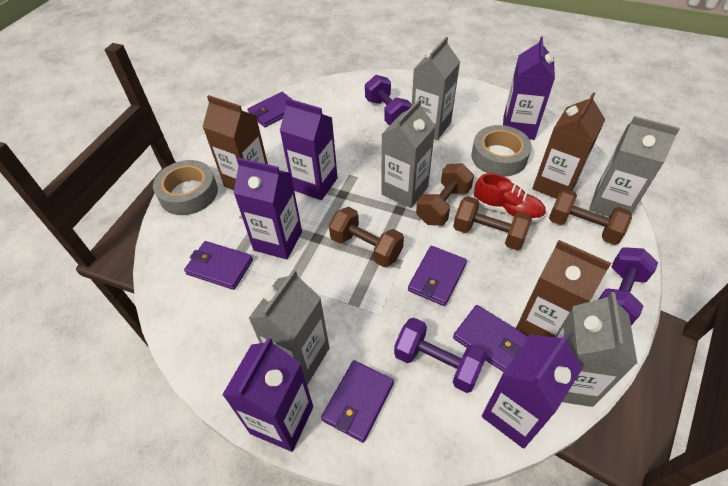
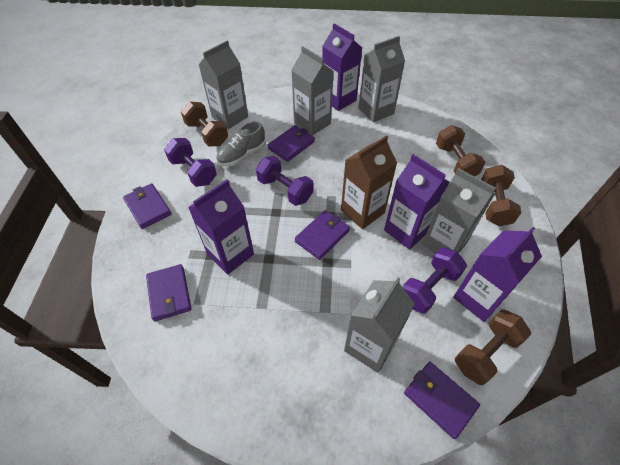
brown carton: 3 -> 1
grey shoe: 0 -> 1
grey tape: 2 -> 0
purple carton: 5 -> 4
red shoe: 1 -> 0

